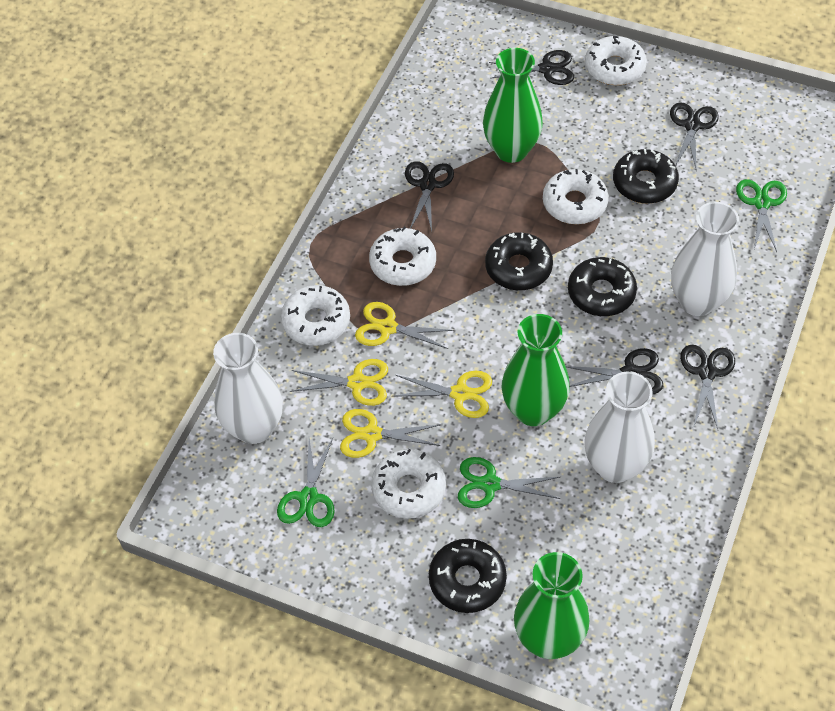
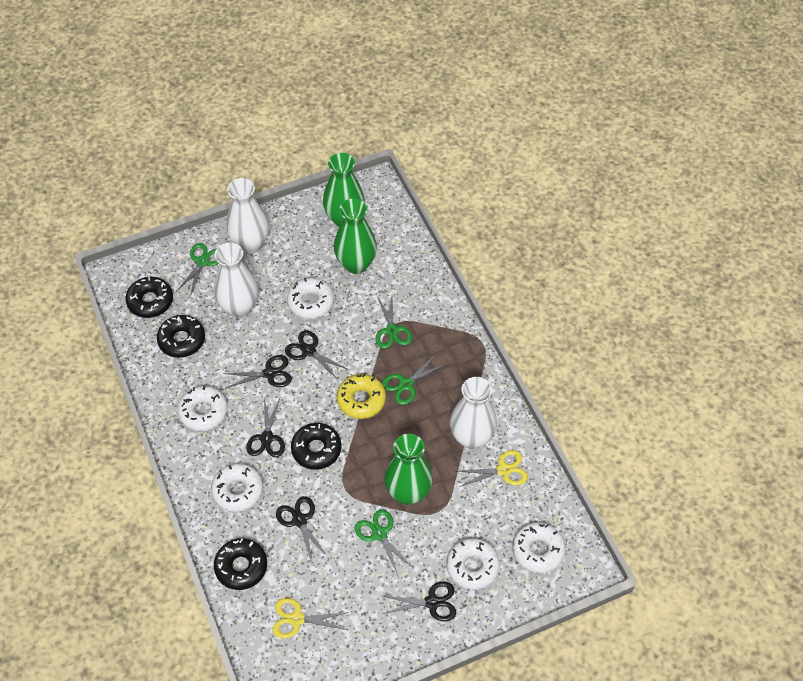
green scissors: 3 -> 4
yellow donut: 0 -> 1
yellow scissors: 4 -> 2

